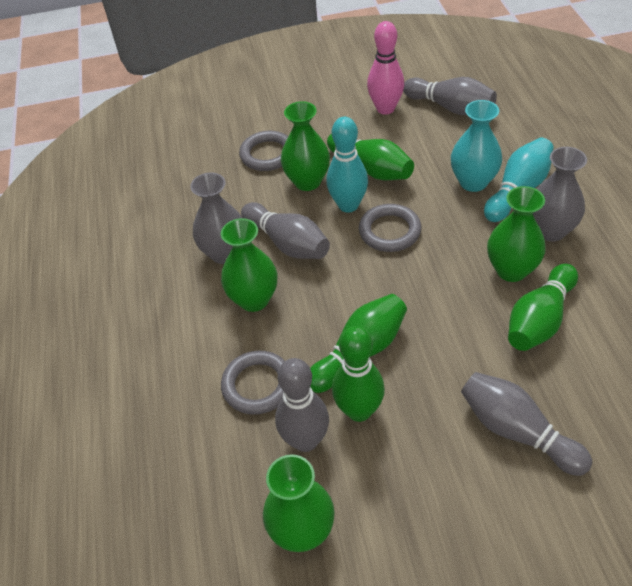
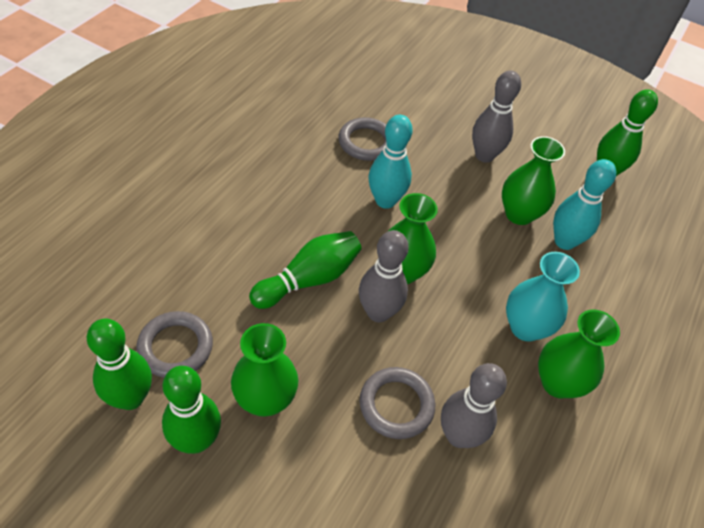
grey bowling pin: 4 -> 3
grey vase: 2 -> 0
pink bowling pin: 1 -> 0

